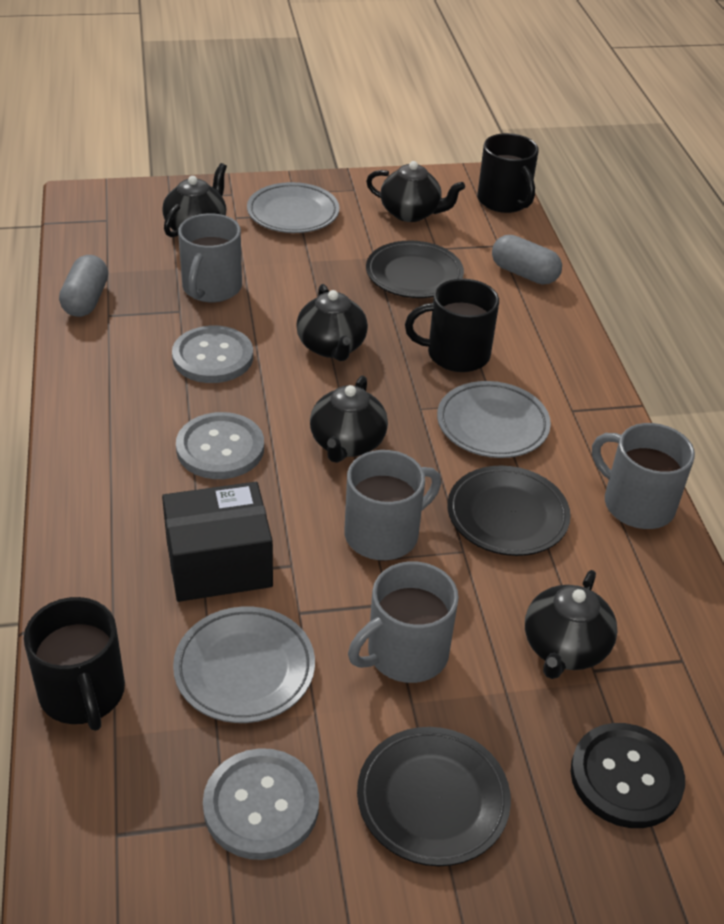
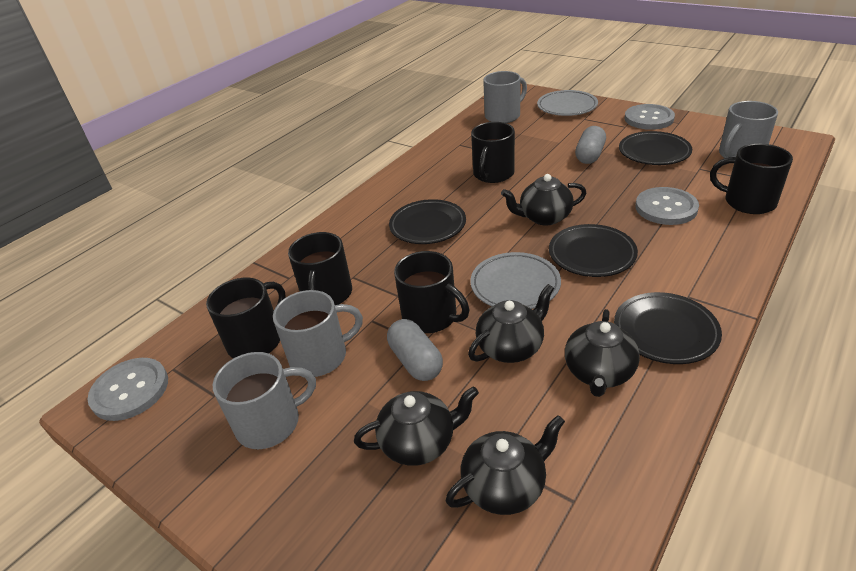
black box: 1 -> 0
black button: 1 -> 0
black mug: 3 -> 5
black plate: 3 -> 4
grey plate: 3 -> 2

